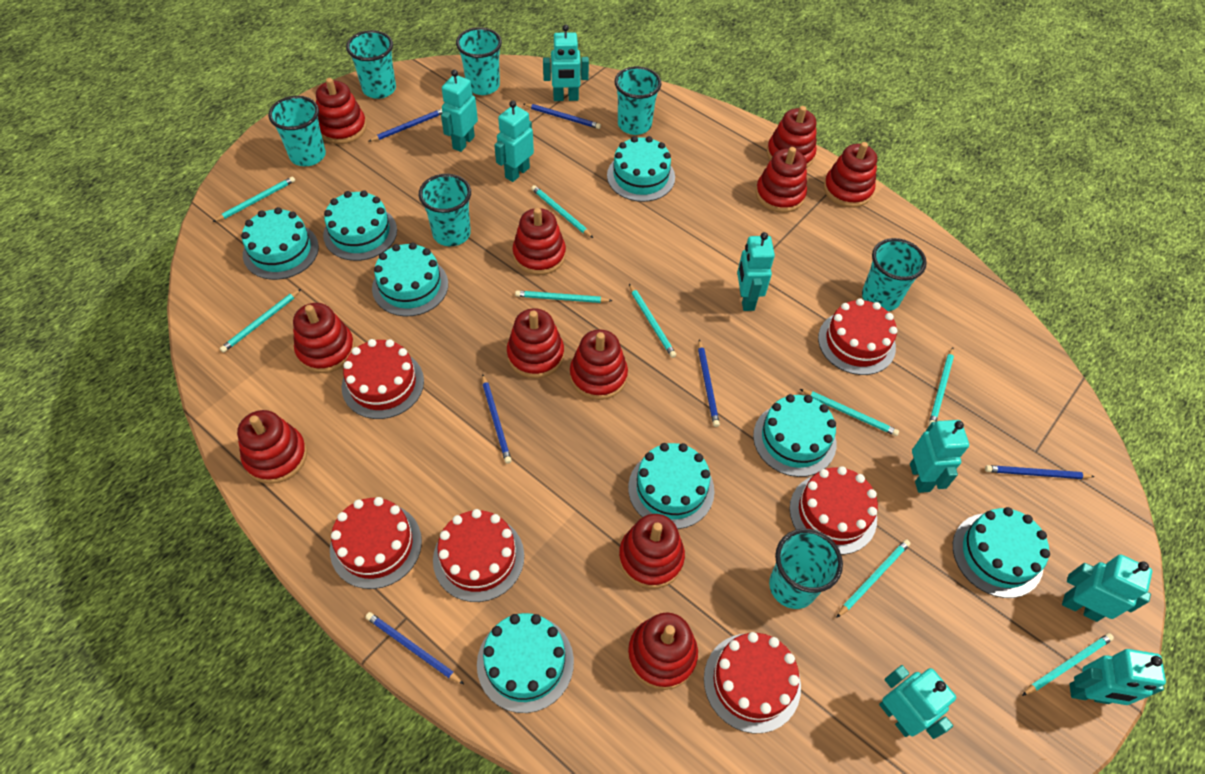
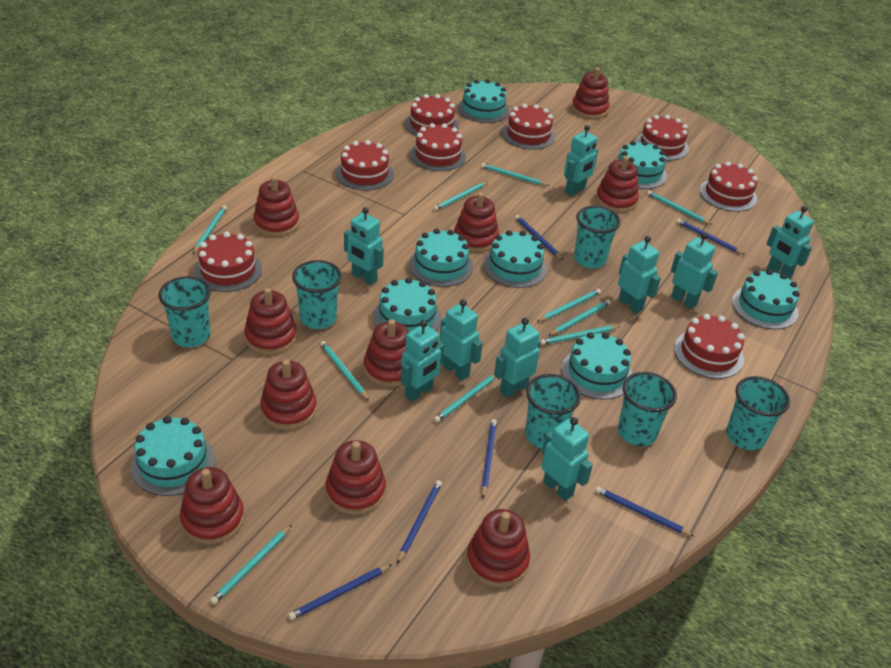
red cake: 6 -> 8
red stacking toy: 11 -> 10
turquoise cup: 7 -> 6
turquoise pencil: 9 -> 10
turquoise robot: 8 -> 9

